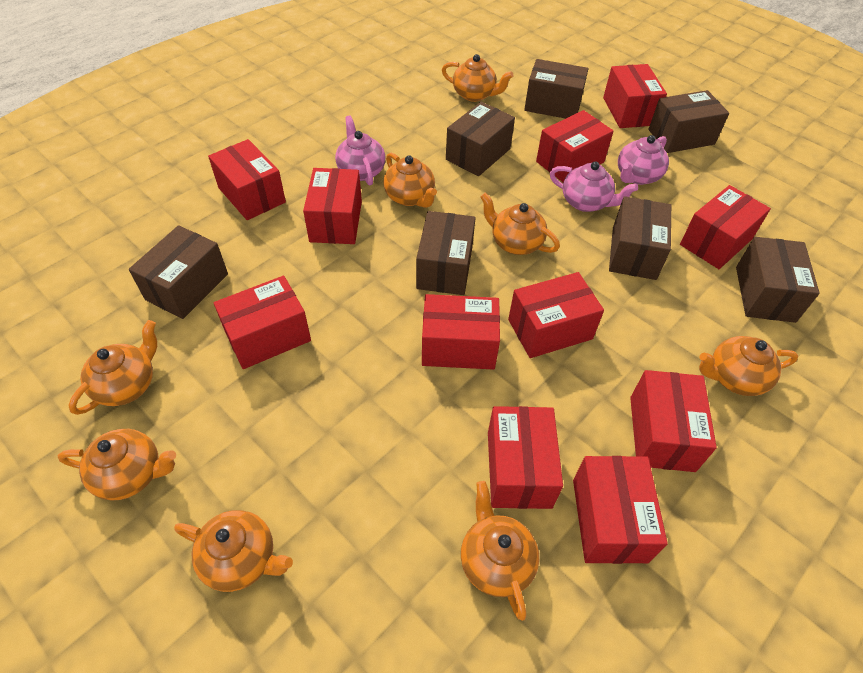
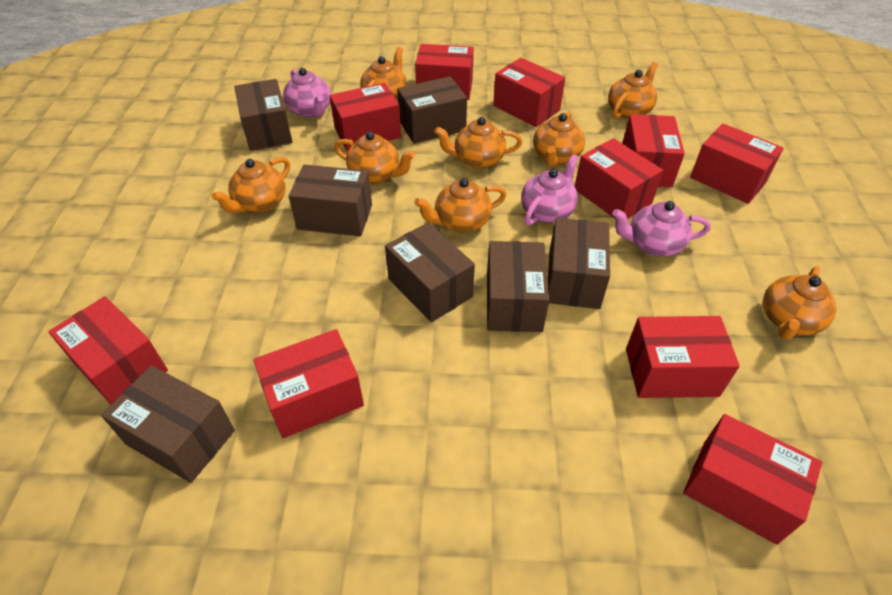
red box: 11 -> 10

